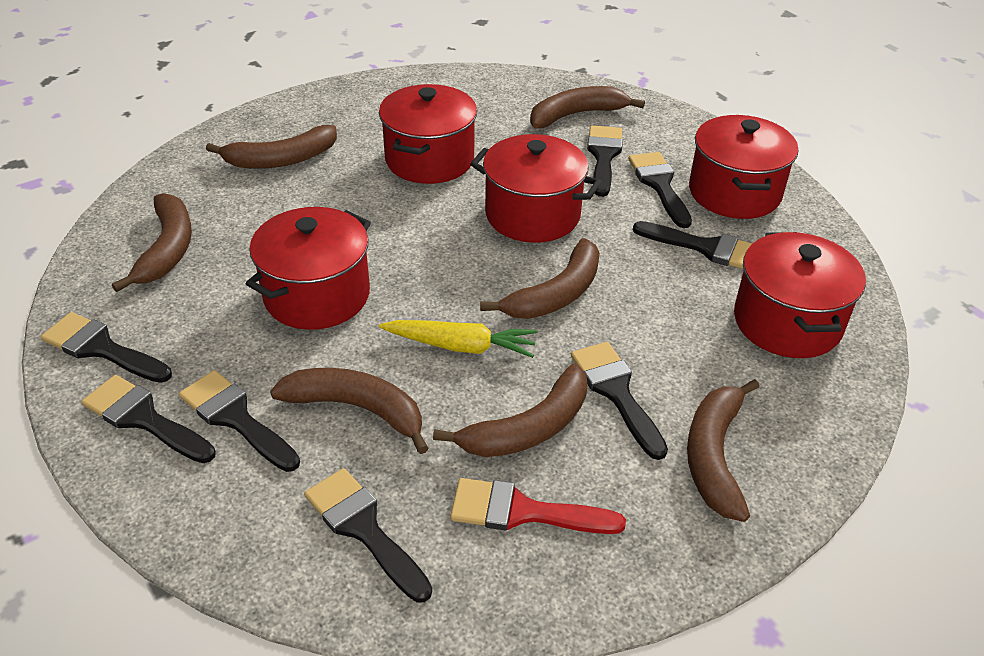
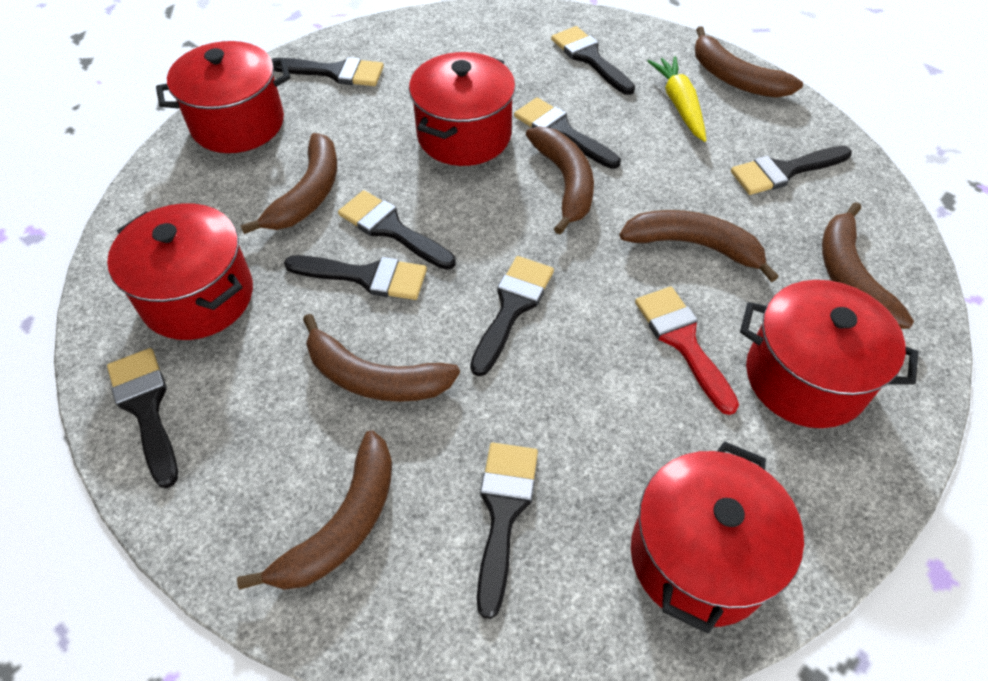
black brush: 8 -> 9

